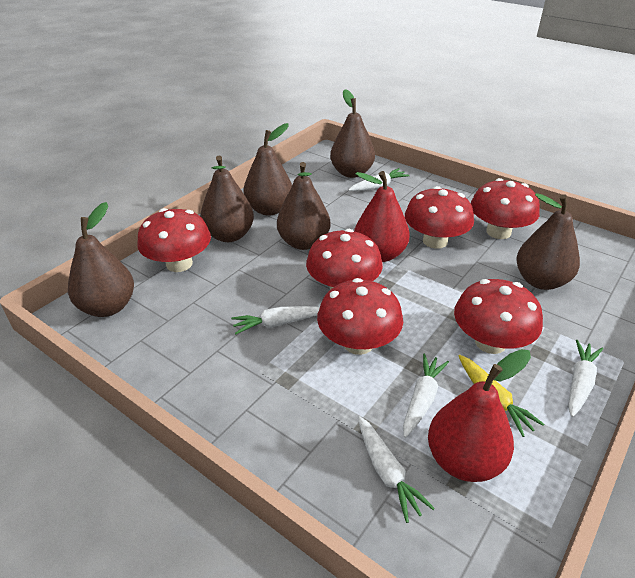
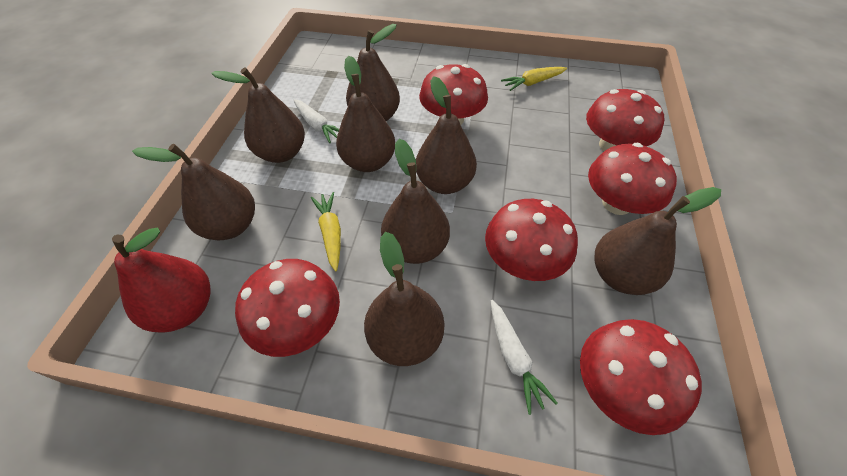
brown pear: 6 -> 8
red pear: 2 -> 1
white carrot: 5 -> 2
yellow carrot: 1 -> 2

